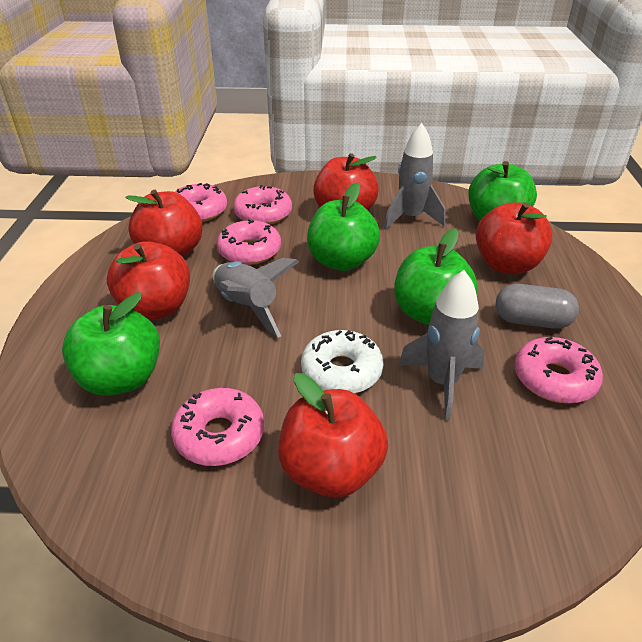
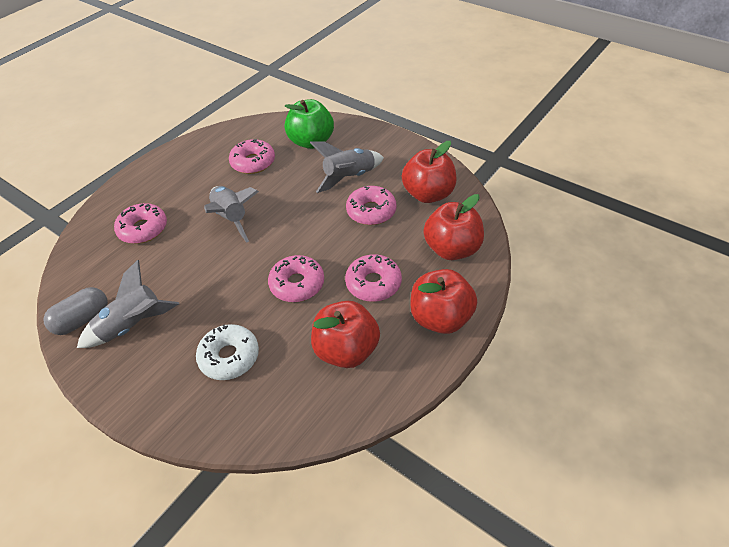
green apple: 4 -> 1
red apple: 5 -> 4

